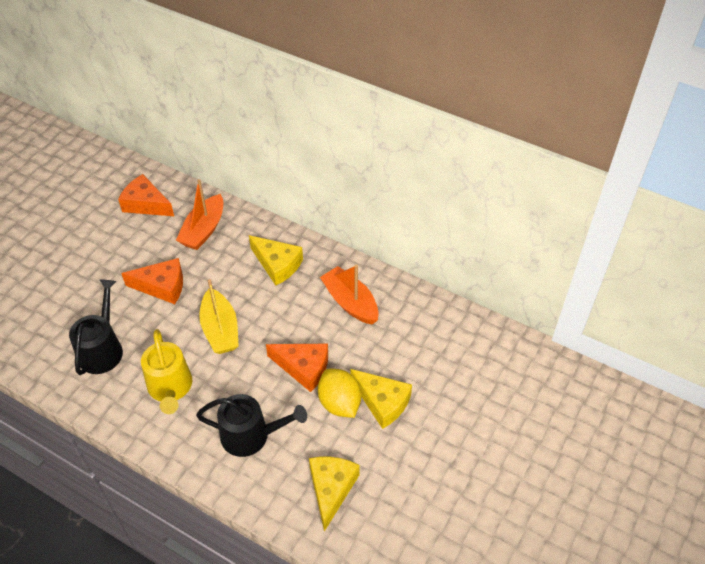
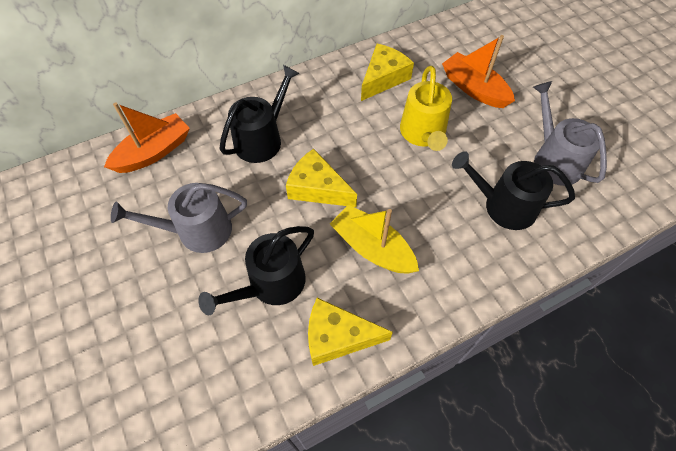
black watering can: 2 -> 3
grey watering can: 0 -> 2
orange cheese: 3 -> 0
yellow lemon: 1 -> 0

